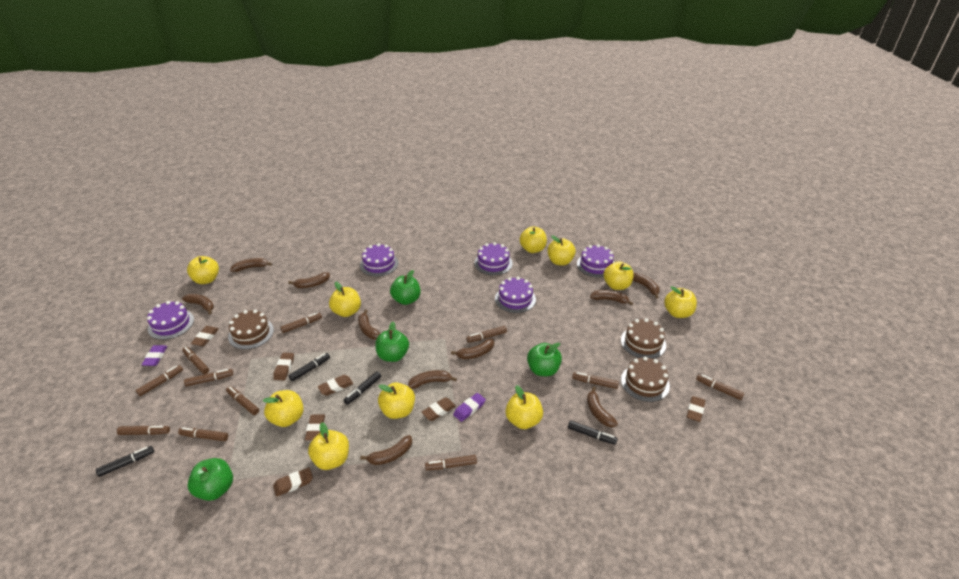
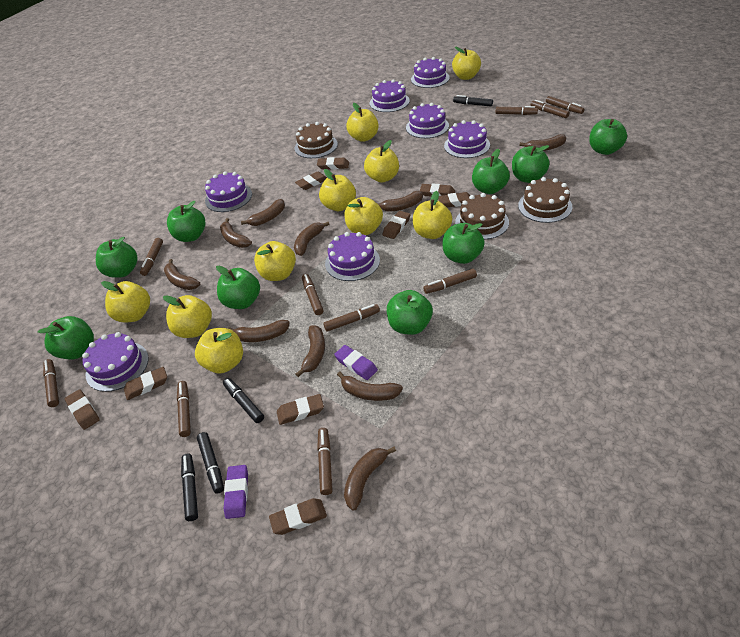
brown eraser: 7 -> 9
brown marker: 11 -> 10
green apple: 4 -> 9
purple cake: 5 -> 7

